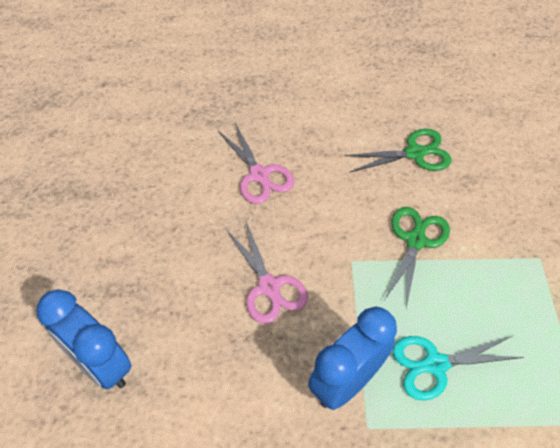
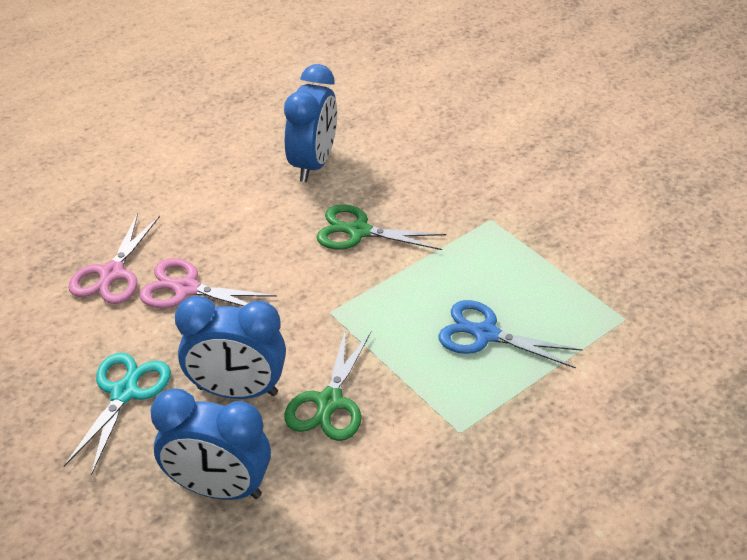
blue clock: 2 -> 3
blue scissors: 0 -> 1

